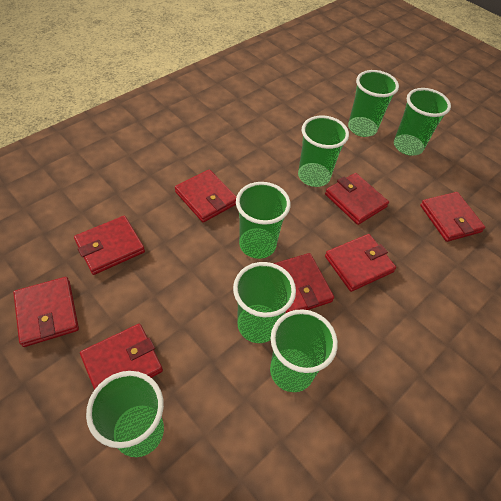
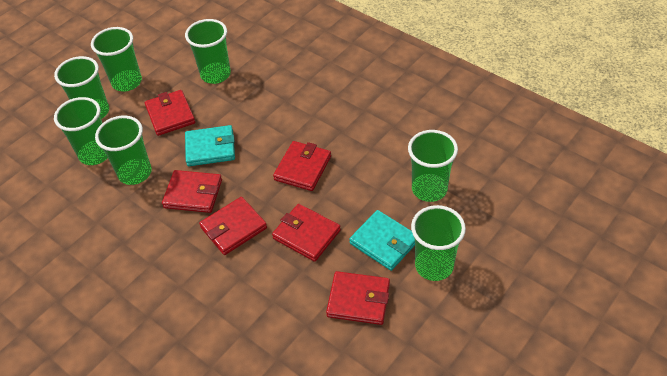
red wallet: 8 -> 6
turquoise wallet: 0 -> 2

